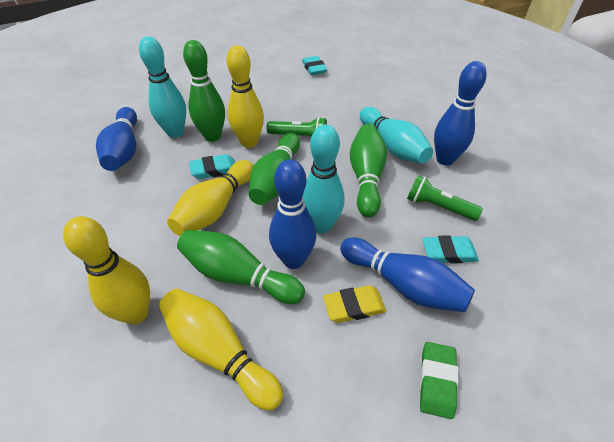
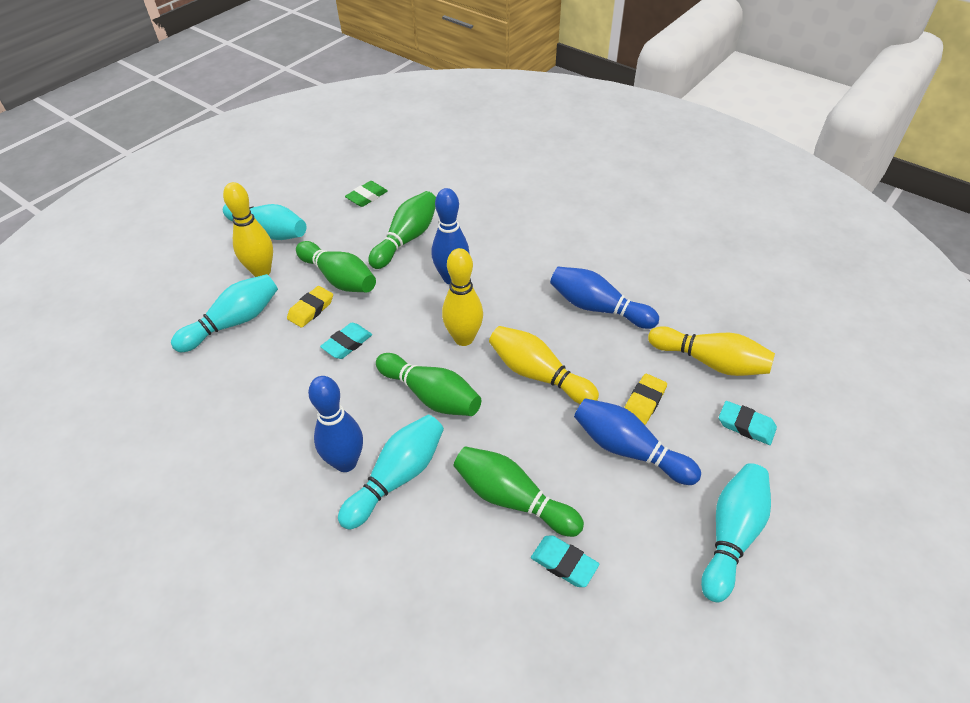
green flashlight: 2 -> 0
turquoise bowling pin: 3 -> 4
yellow eraser: 1 -> 2

